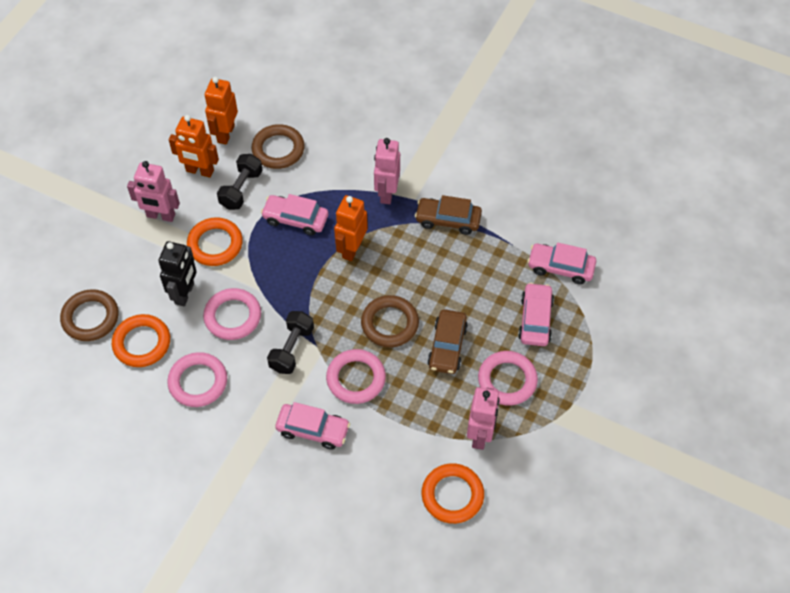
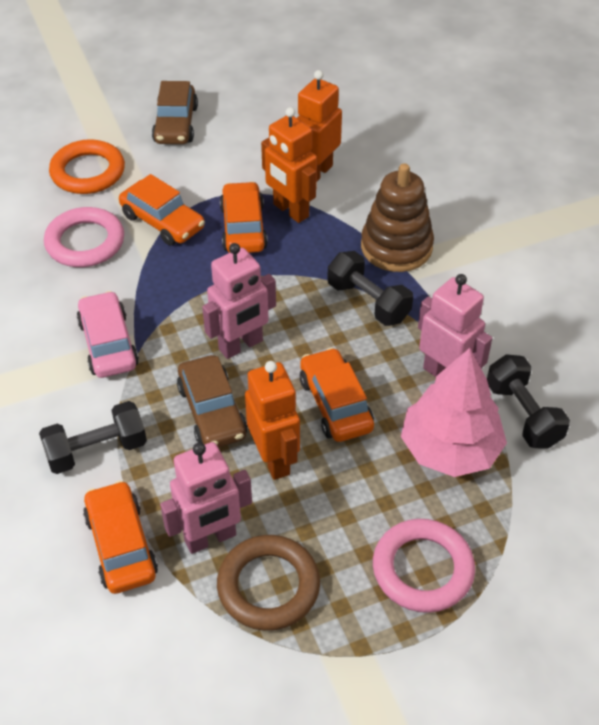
black dumbbell: 2 -> 3
black robot: 1 -> 0
brown ring: 3 -> 1
brown stacking toy: 0 -> 1
orange car: 0 -> 4
orange ring: 3 -> 1
pink car: 4 -> 1
pink ring: 4 -> 2
pink tree: 0 -> 1

